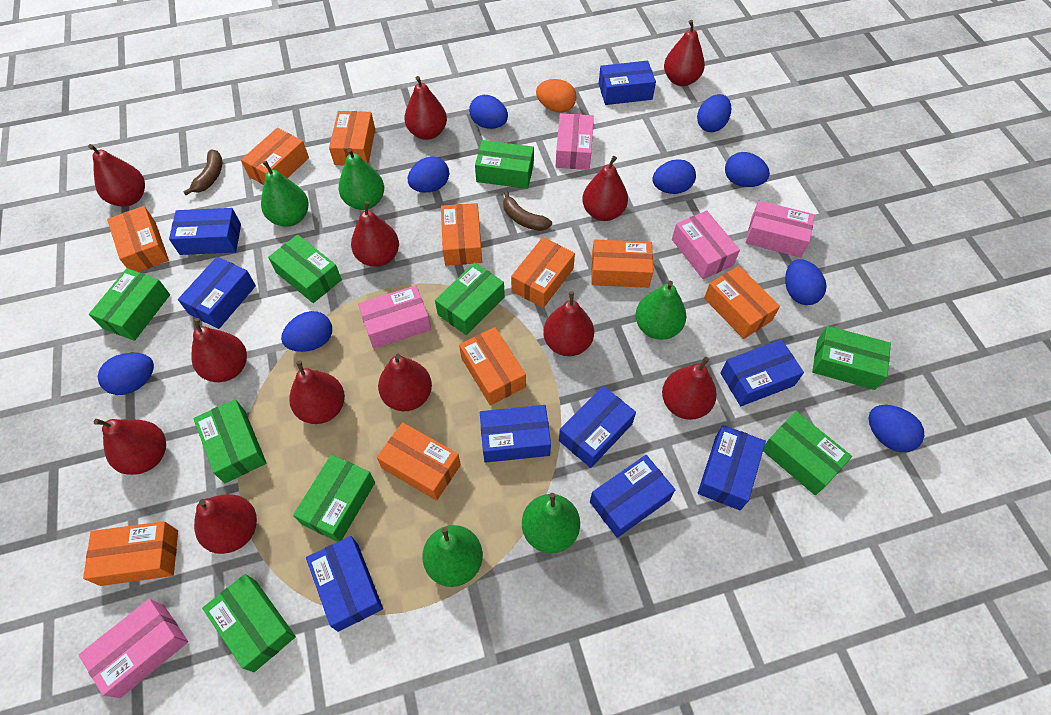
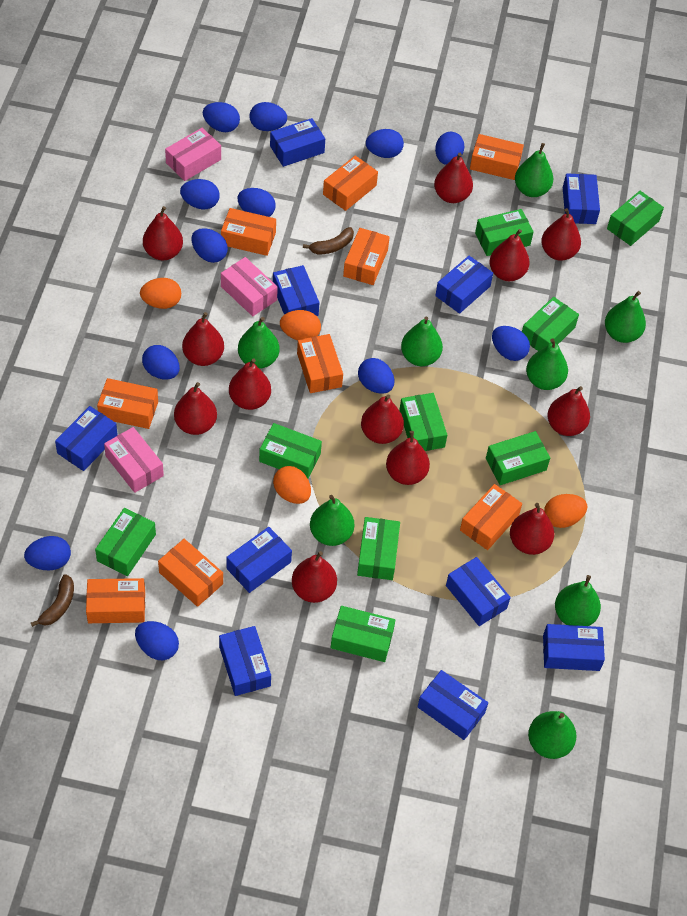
blue box: 9 -> 10
blue egg: 9 -> 12
green pear: 5 -> 8
orange box: 10 -> 9
orange egg: 1 -> 4
pink box: 5 -> 3

